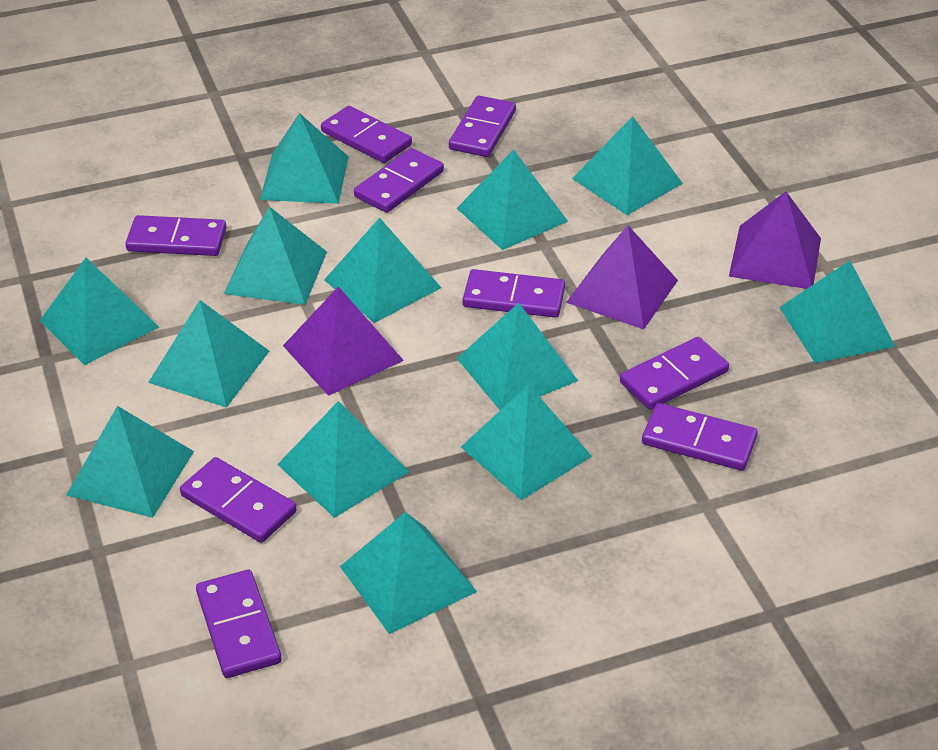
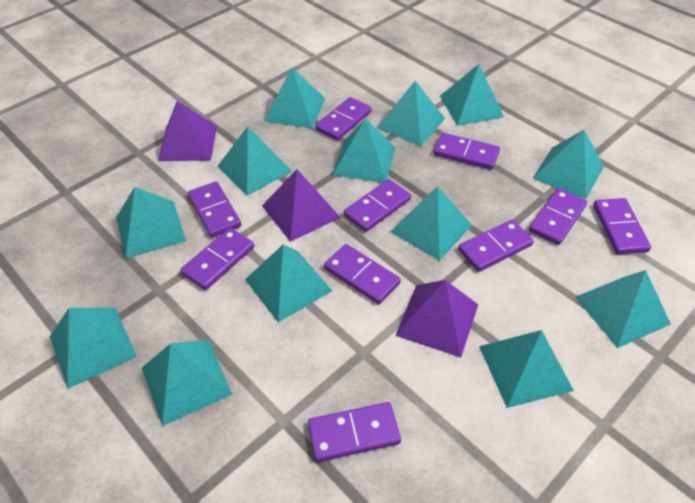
purple domino: 9 -> 10

